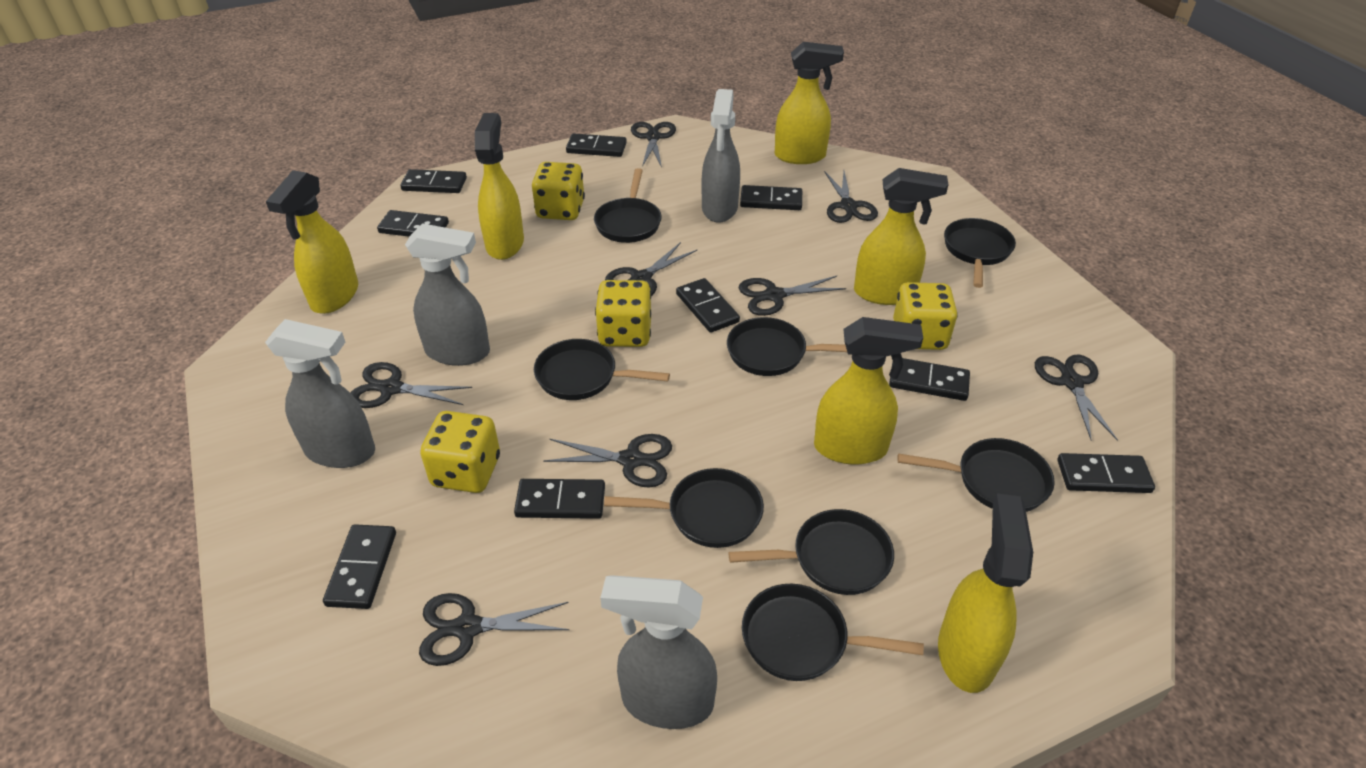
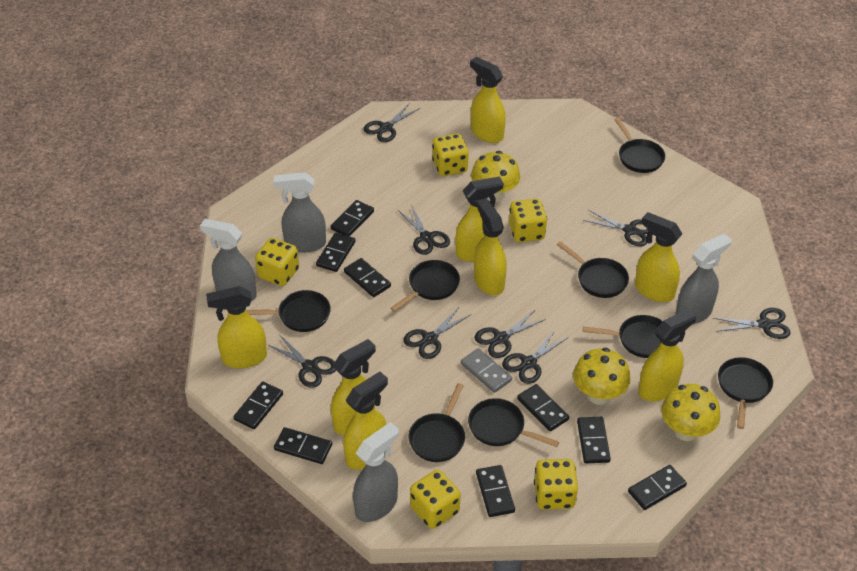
grey domino: 0 -> 1
yellow dice: 4 -> 5
yellow mushroom: 0 -> 3
yellow spray bottle: 6 -> 8

